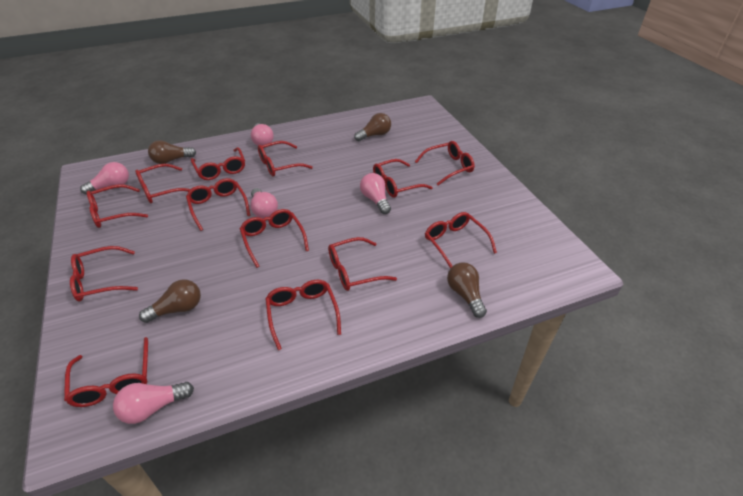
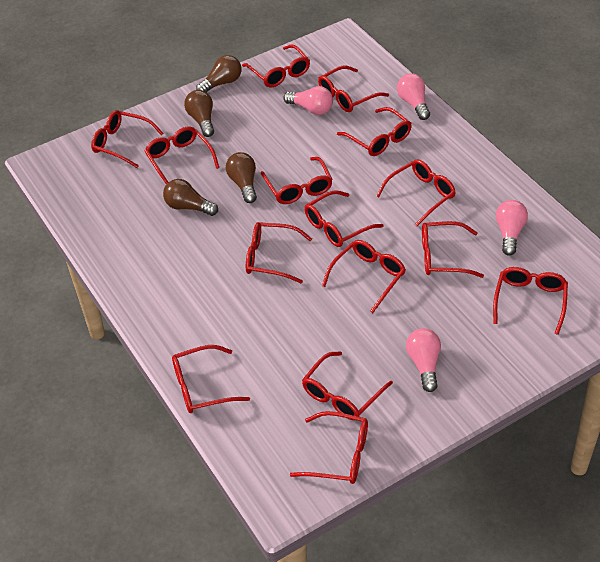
pink light bulb: 5 -> 4
red glasses: 13 -> 15

